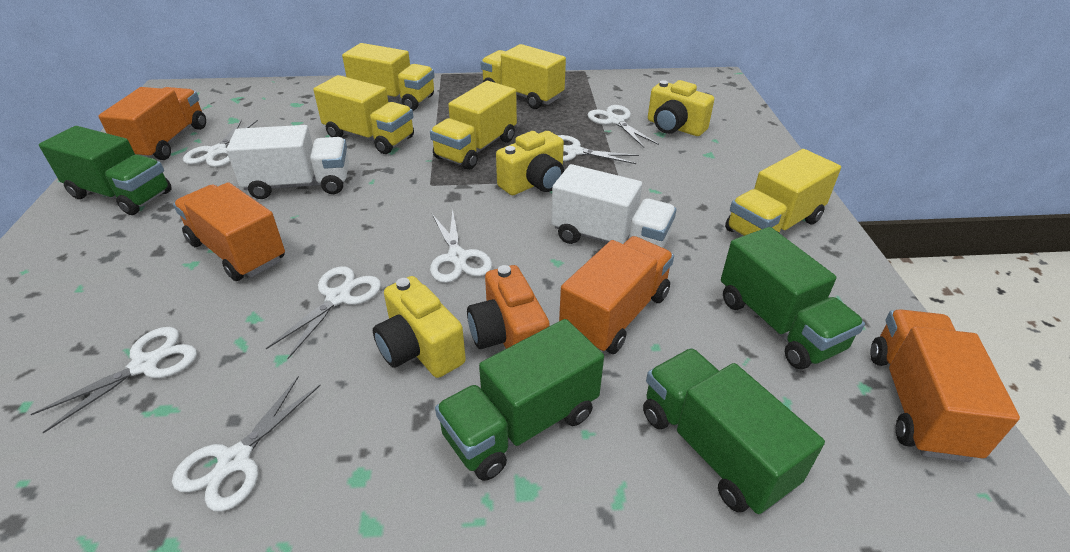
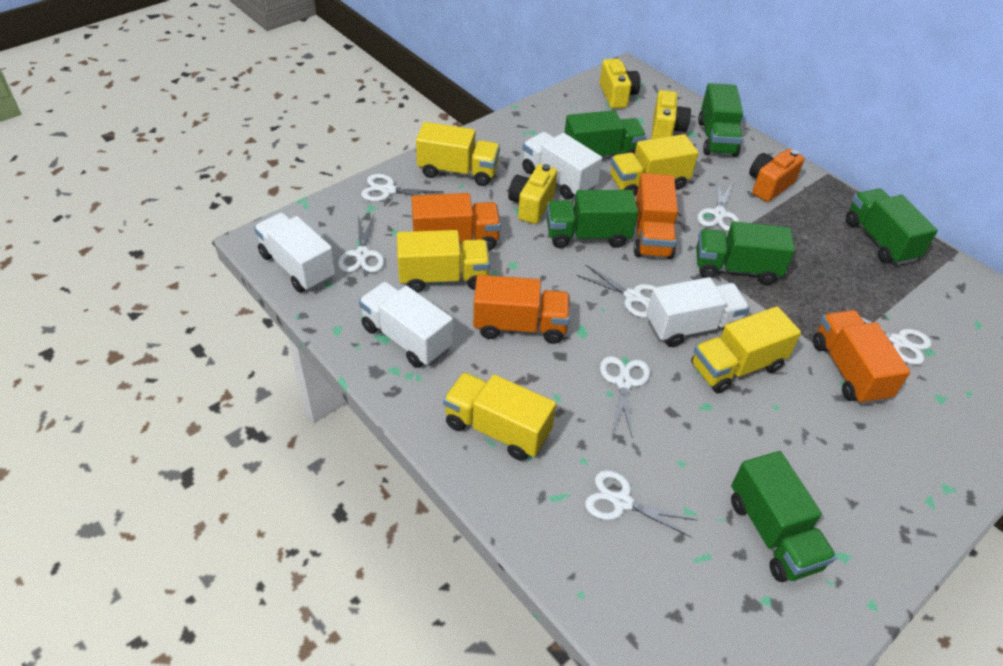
green truck: 4 -> 6
white truck: 2 -> 4

